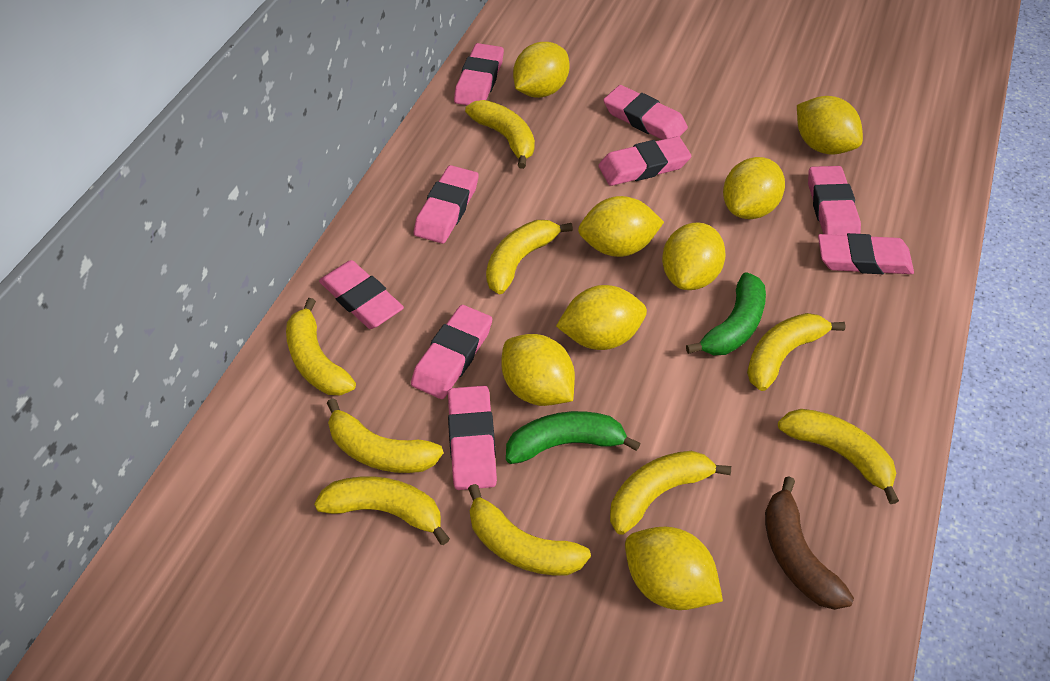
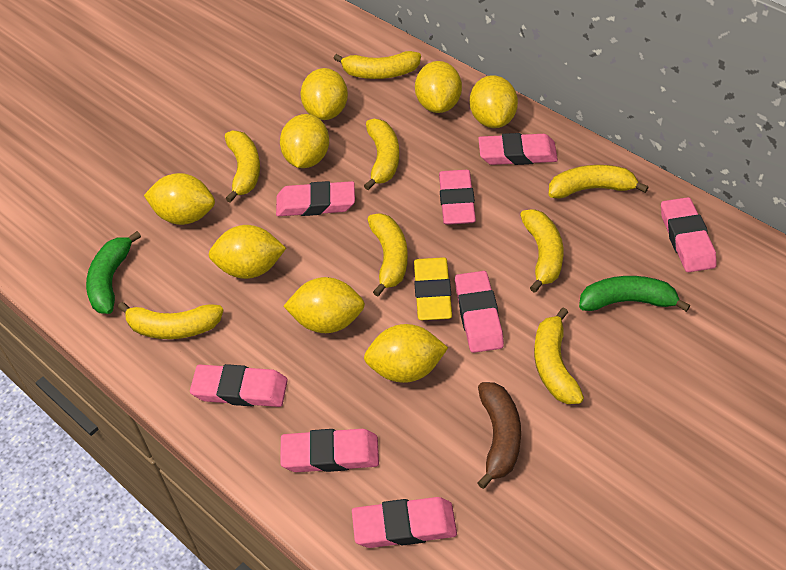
pink eraser: 9 -> 8
yellow banana: 9 -> 8
yellow eraser: 0 -> 1

